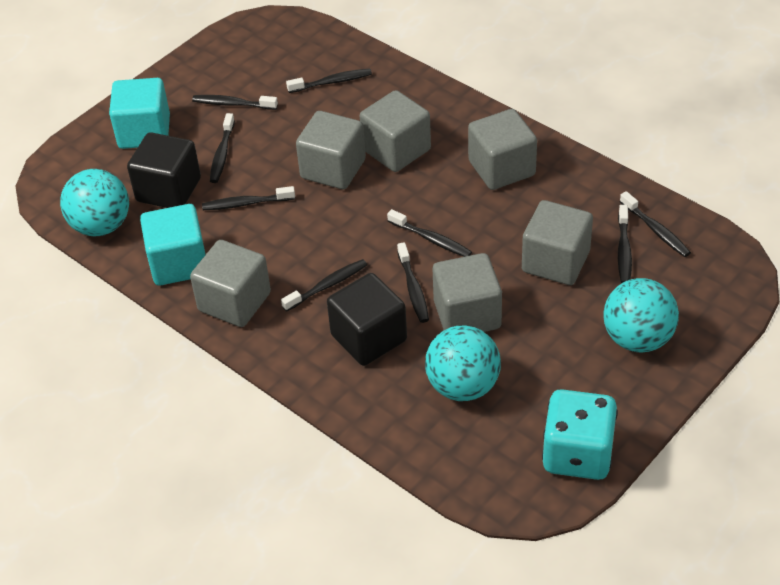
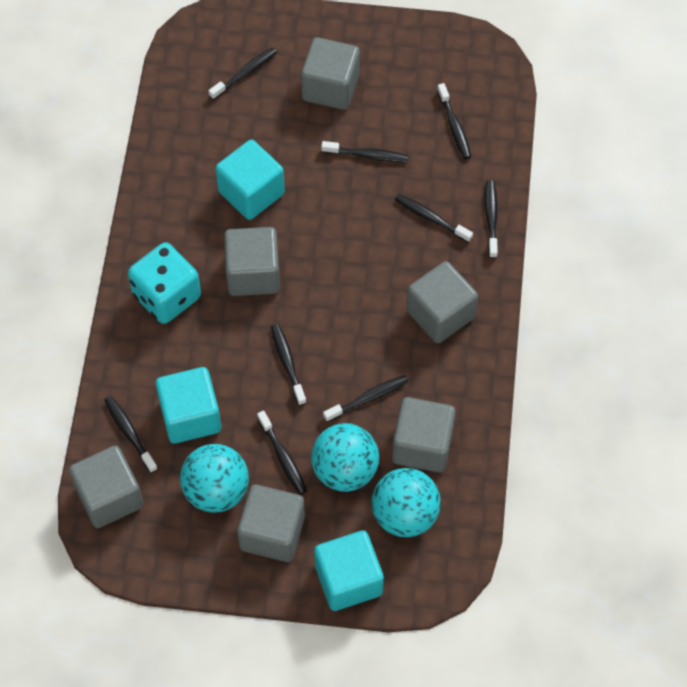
black cube: 2 -> 0
turquoise cube: 2 -> 3

